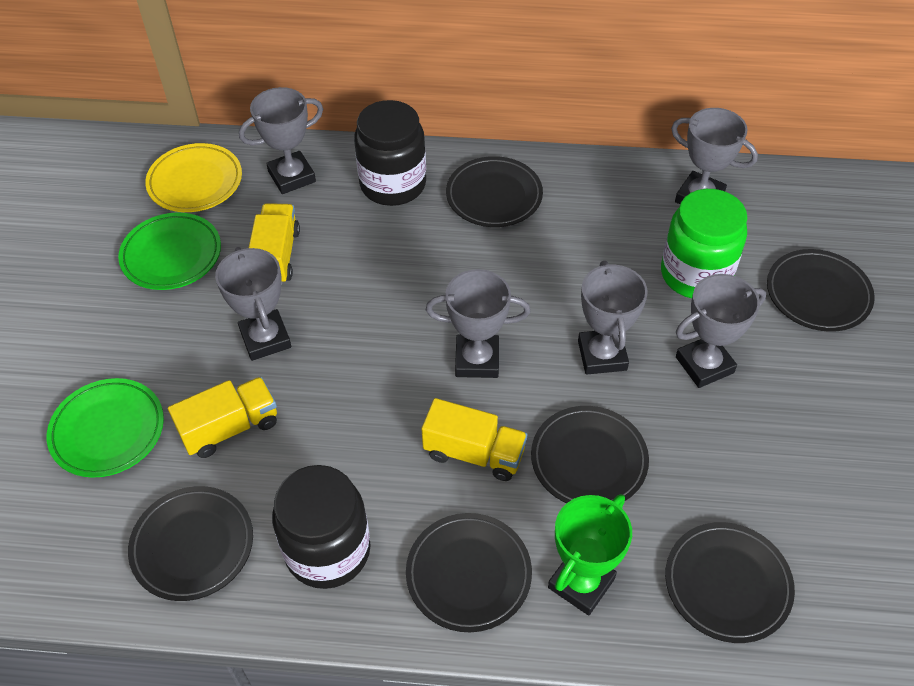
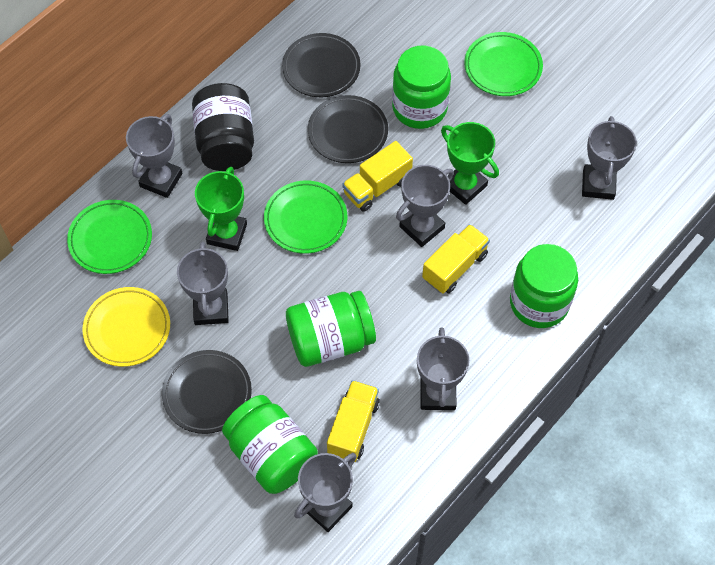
black jar: 2 -> 1
black plate: 6 -> 3
green jar: 1 -> 4
green plate: 2 -> 3
green trophy: 1 -> 2

